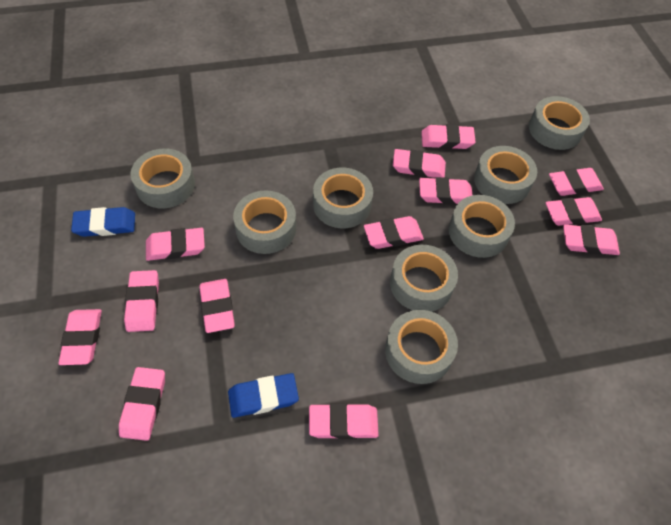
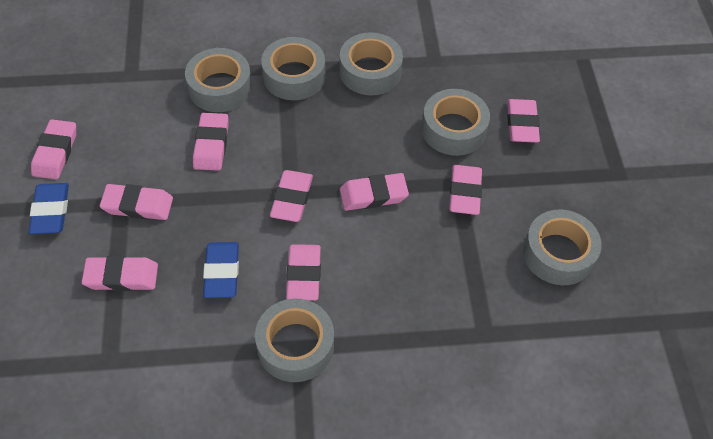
grey tape: 8 -> 6
pink eraser: 13 -> 9

